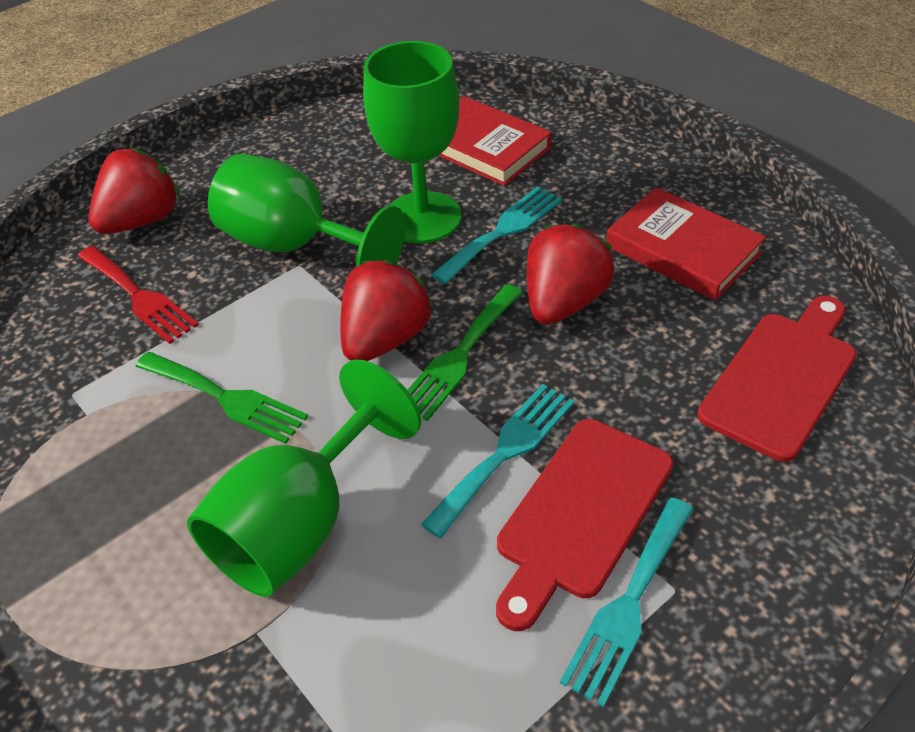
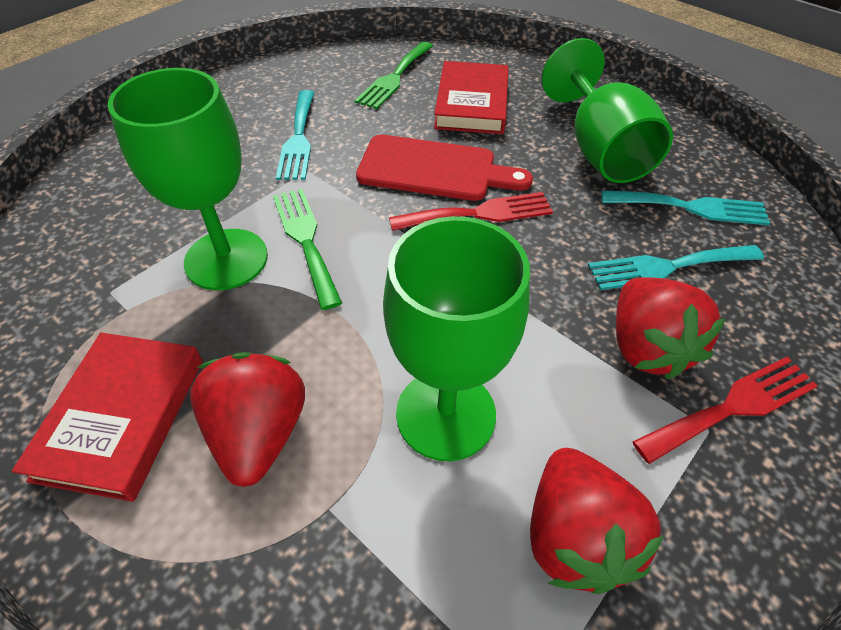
red cutting board: 2 -> 1
red fork: 1 -> 2

